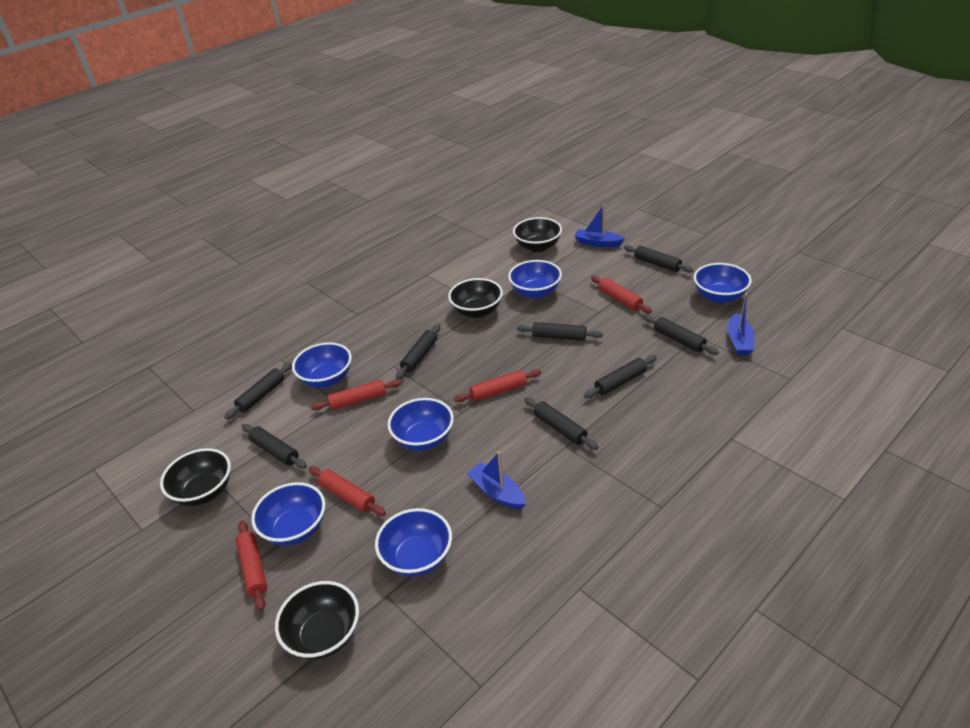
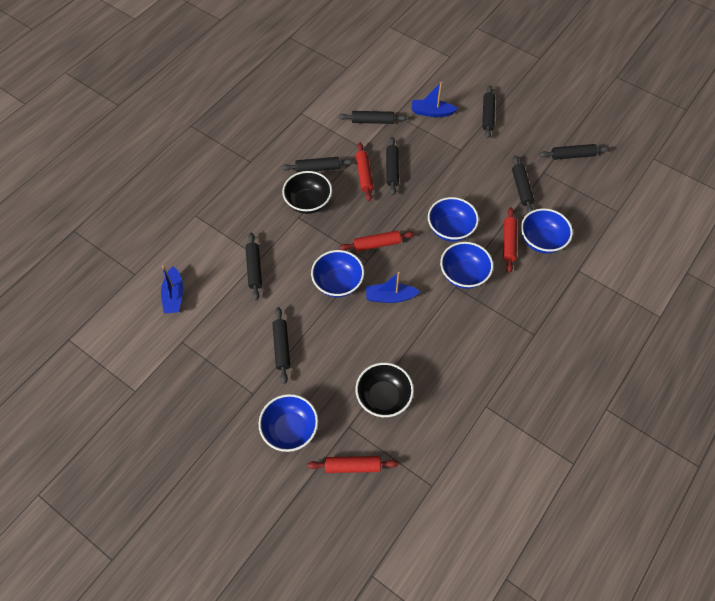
black bowl: 4 -> 2
blue bowl: 6 -> 5
red rolling pin: 5 -> 4

